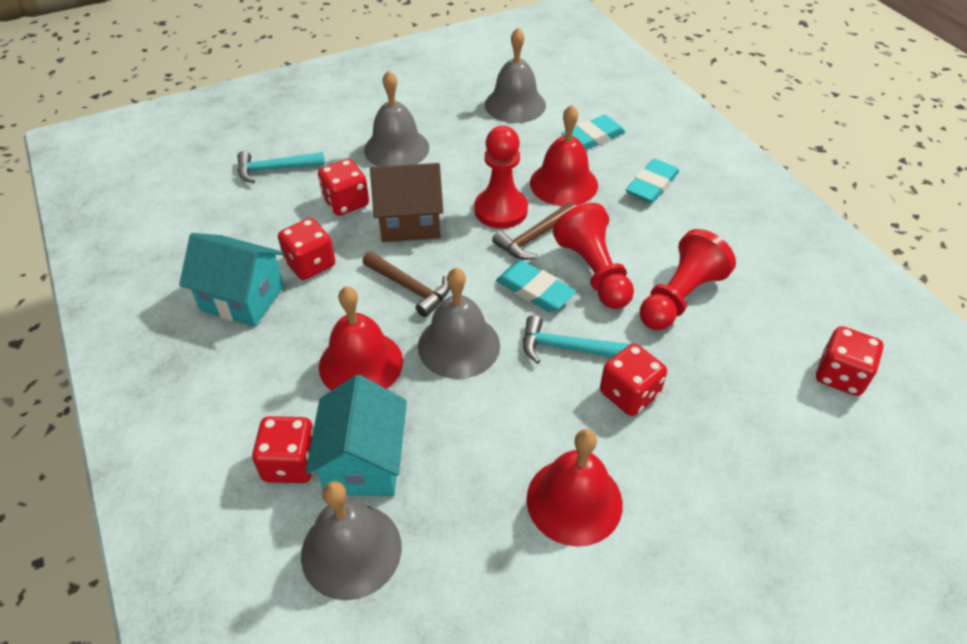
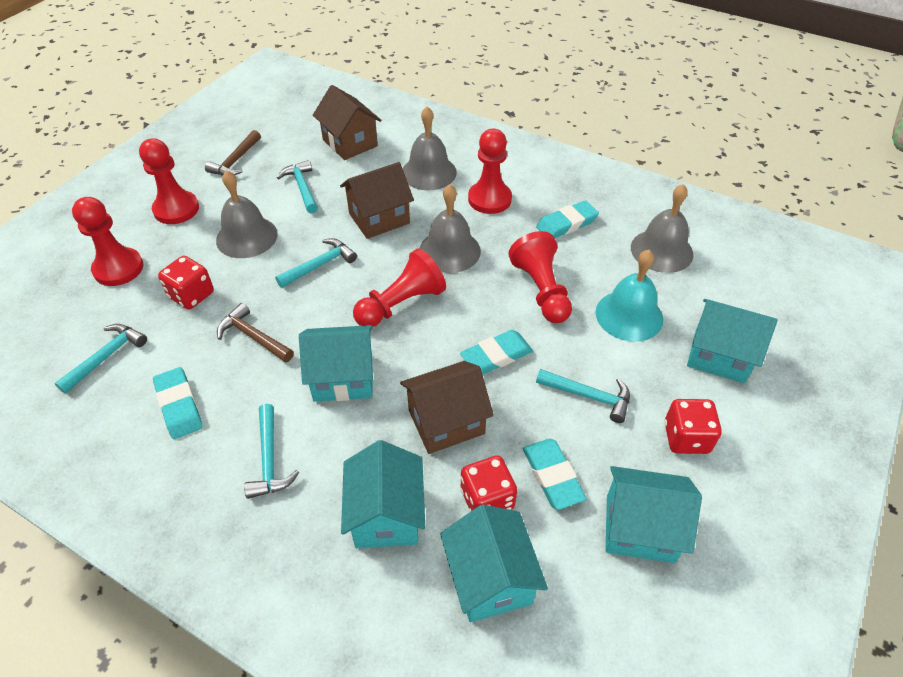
brown house: 1 -> 3
red bell: 3 -> 0
red dice: 5 -> 3
red pawn: 3 -> 5
turquoise bell: 0 -> 1
turquoise eraser: 3 -> 4
turquoise hammer: 2 -> 5
turquoise house: 2 -> 5

